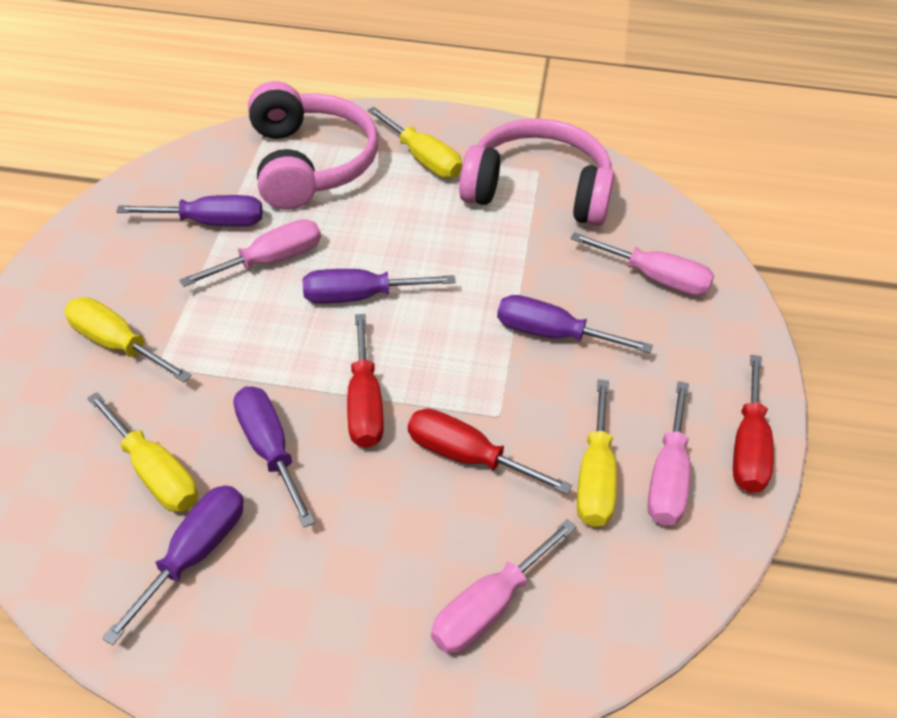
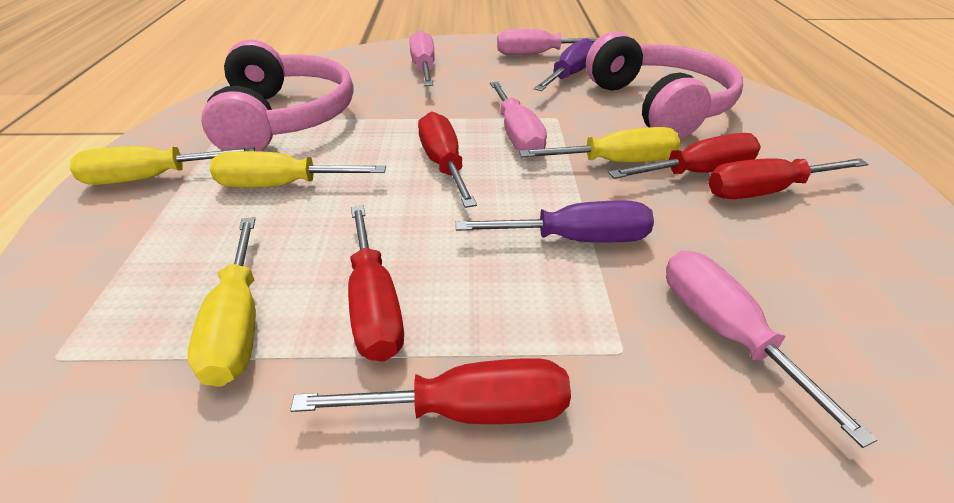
purple screwdriver: 5 -> 2
red screwdriver: 3 -> 5

